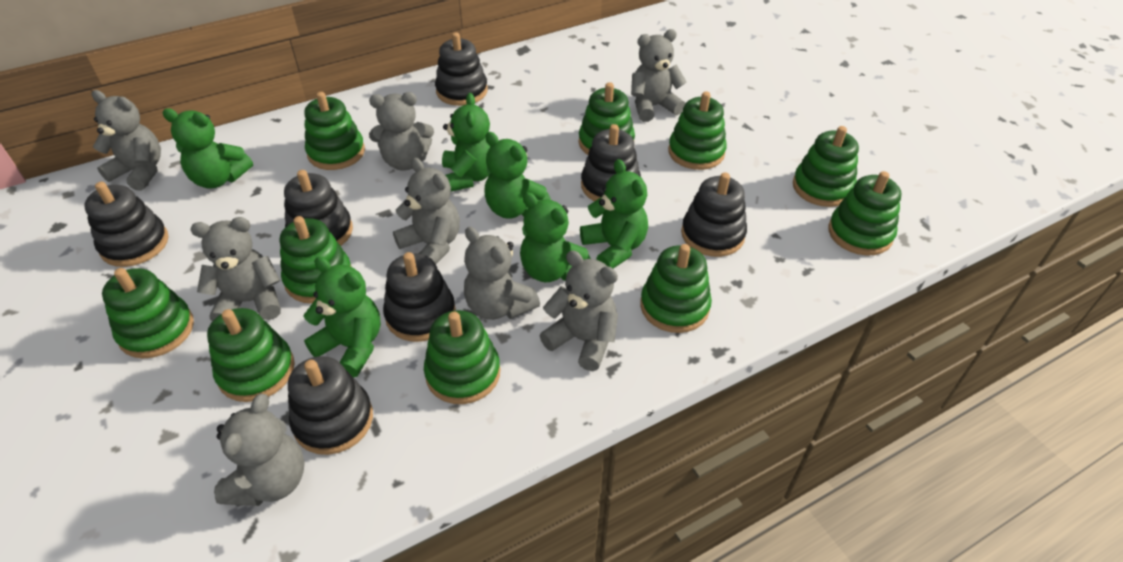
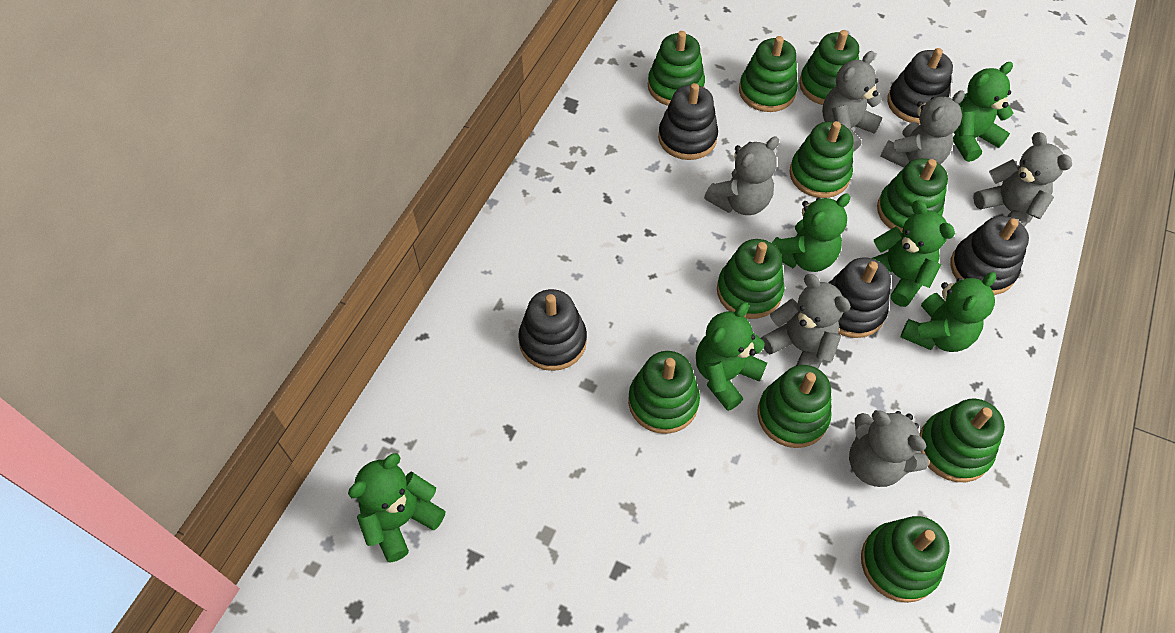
black stacking toy: 7 -> 5
grey teddy bear: 8 -> 6

